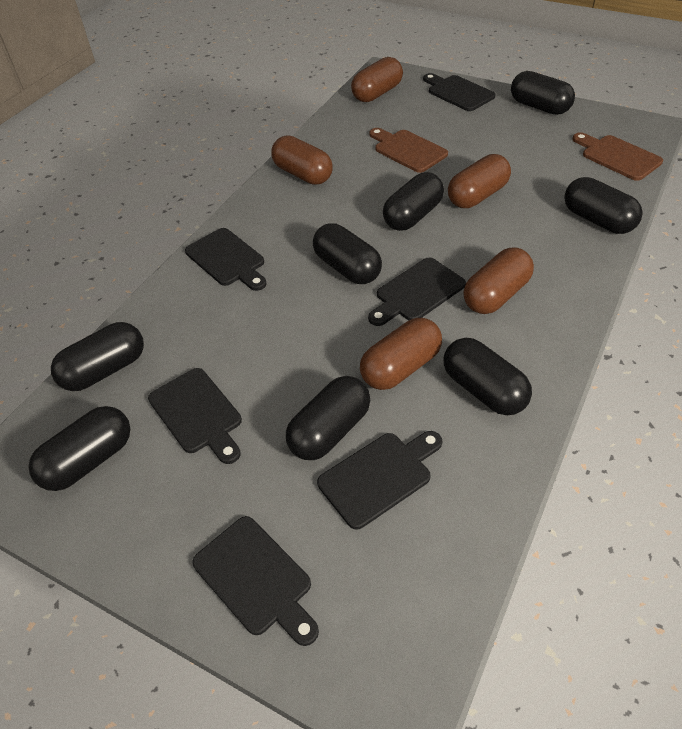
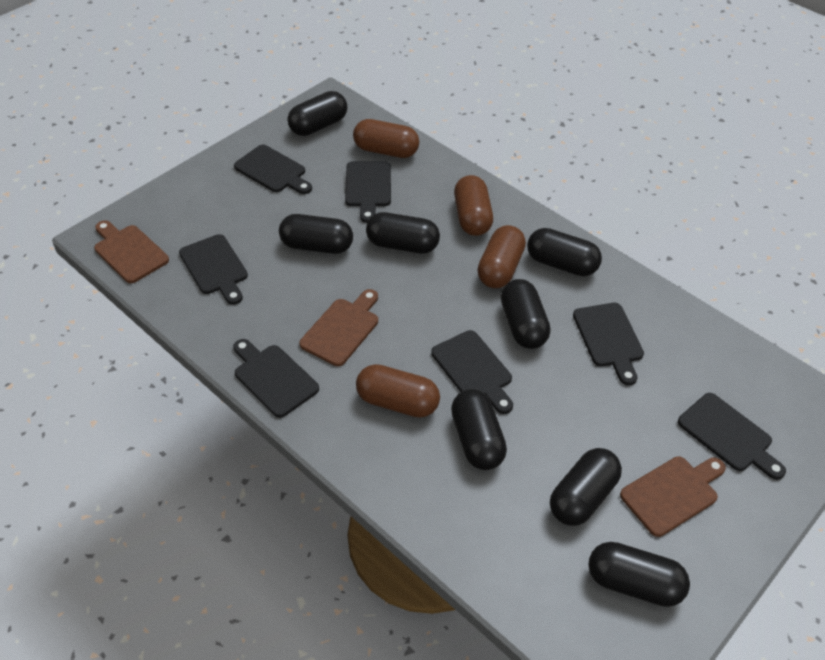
black cutting board: 6 -> 7
brown capsule: 5 -> 4
brown cutting board: 2 -> 3

